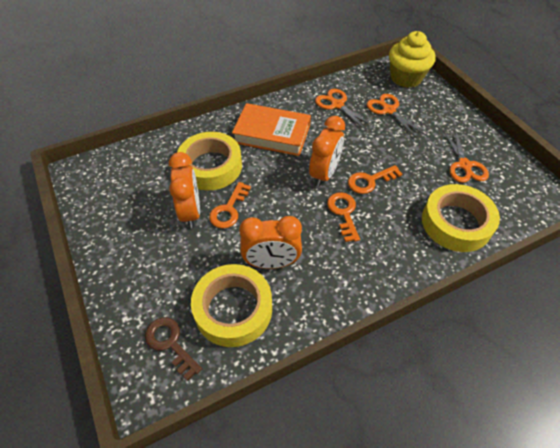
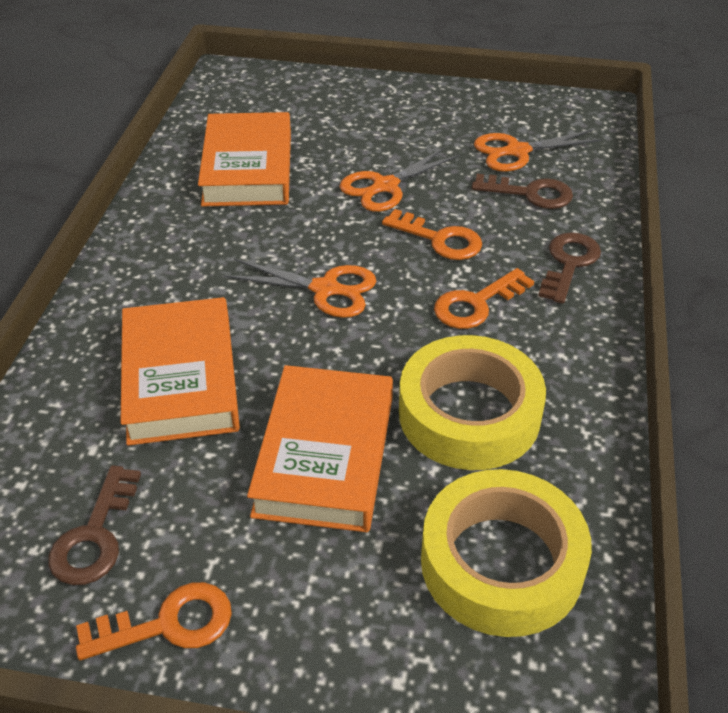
brown key: 1 -> 3
orange book: 1 -> 3
orange clock: 3 -> 0
yellow cupcake: 1 -> 0
yellow tape: 3 -> 2

